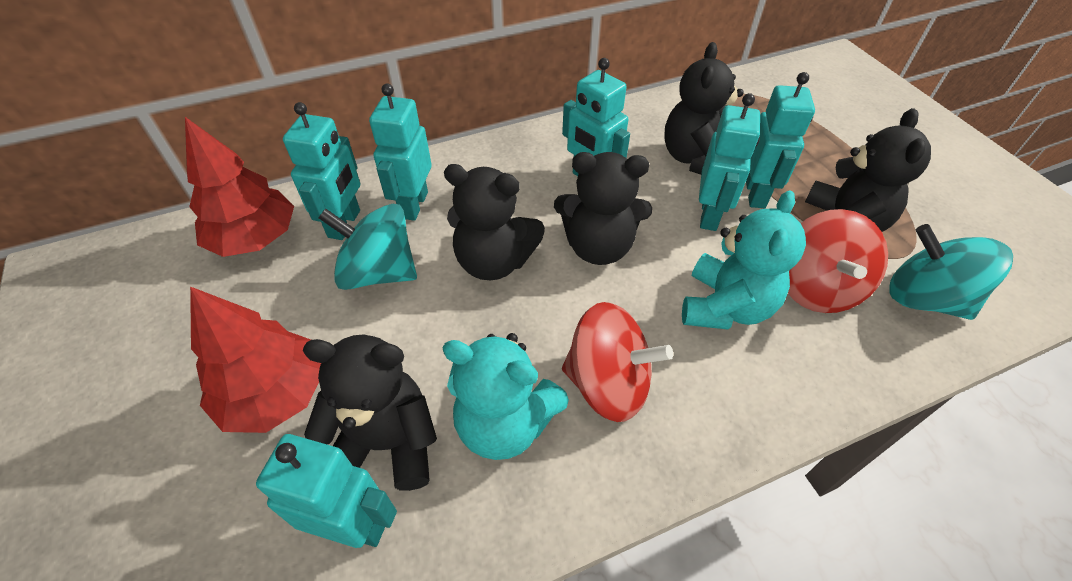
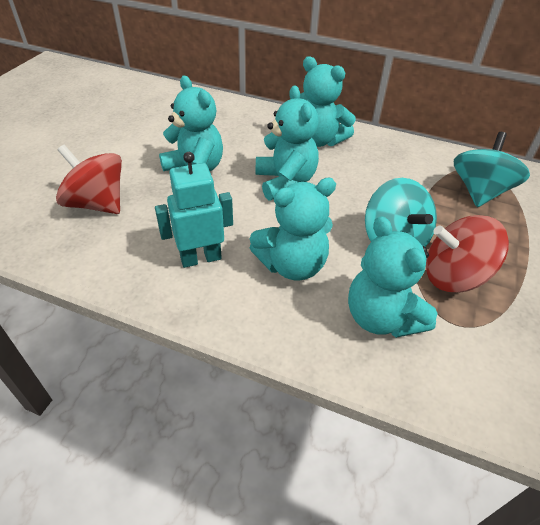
black teddy bear: 5 -> 0
red tree: 2 -> 0
turquoise robot: 6 -> 1
turquoise teddy bear: 2 -> 5

